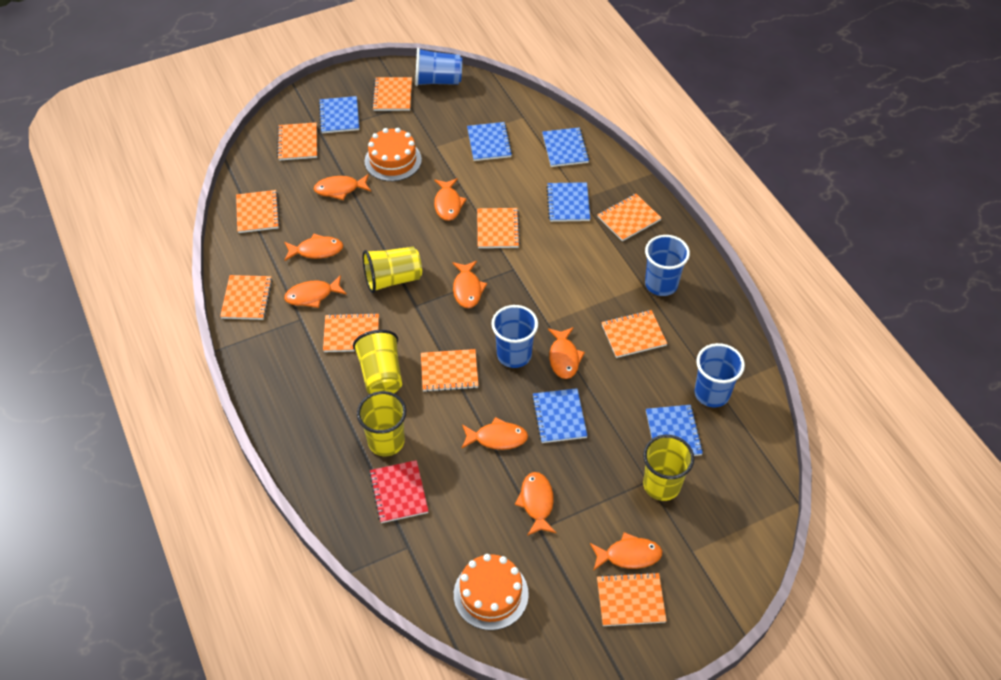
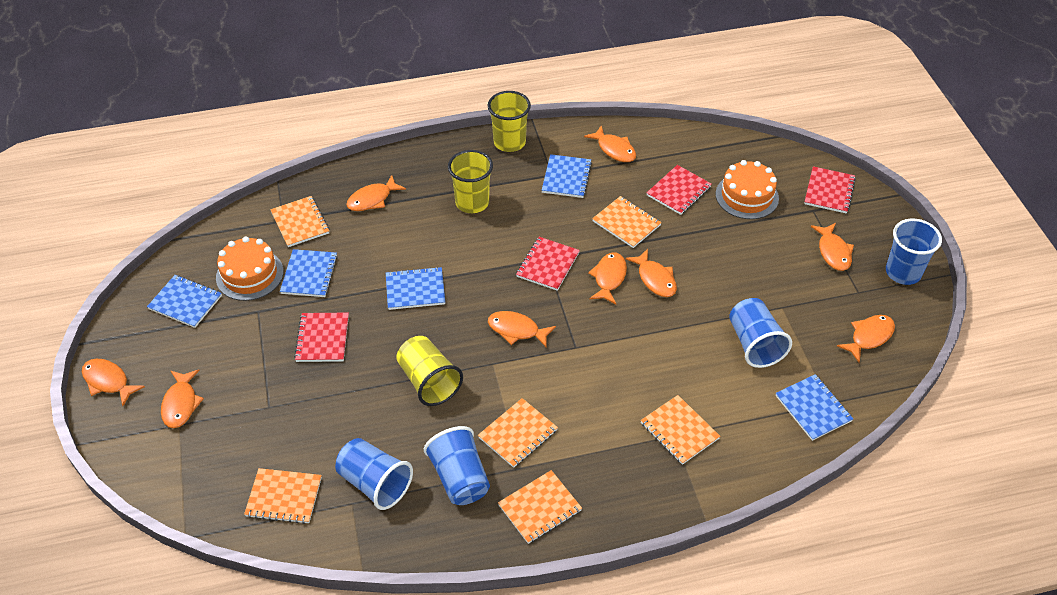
blue notebook: 6 -> 5
orange notebook: 10 -> 6
red notebook: 1 -> 4
yellow cup: 4 -> 3

